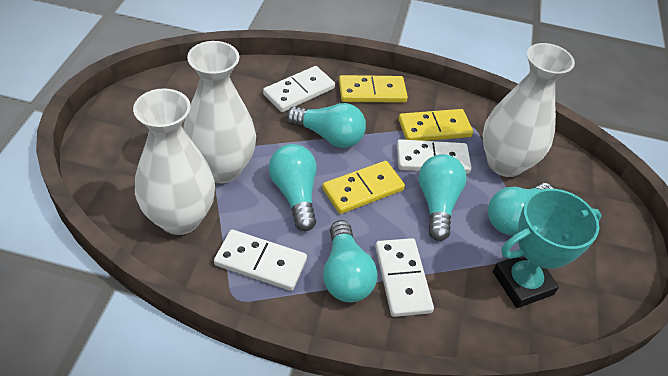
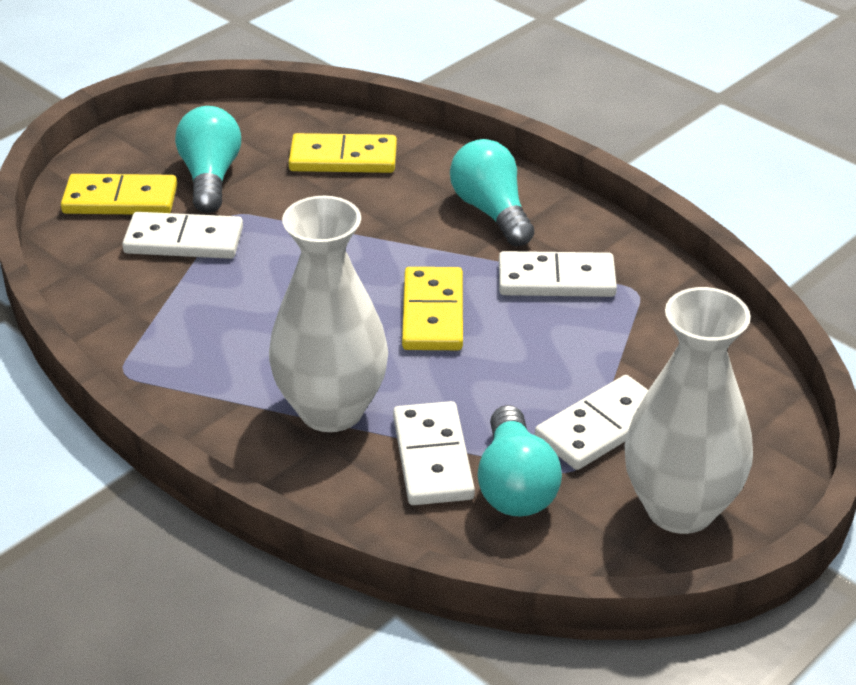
turquoise light bulb: 5 -> 3
turquoise trophy: 1 -> 0
white vase: 3 -> 2

